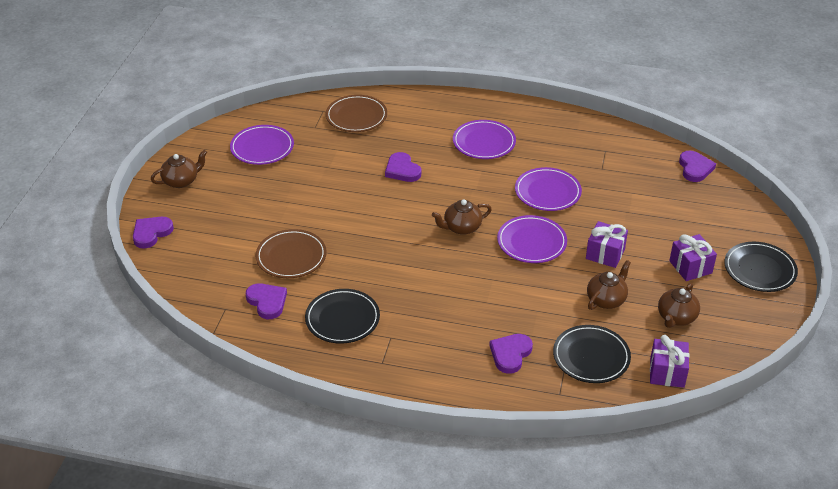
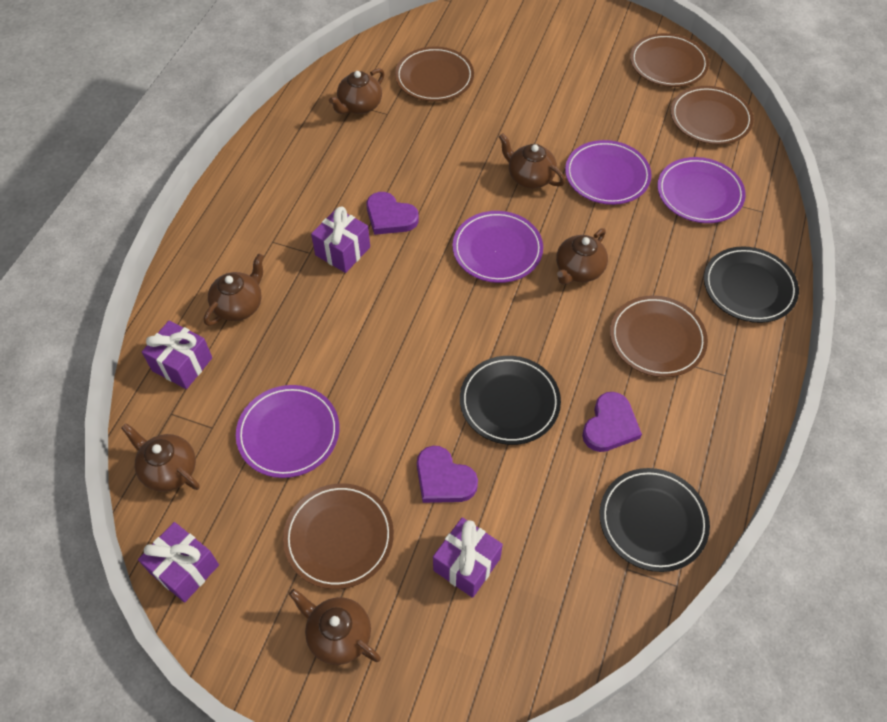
brown plate: 2 -> 5
brown teapot: 4 -> 6
purple gift: 3 -> 4
purple heart: 5 -> 3

